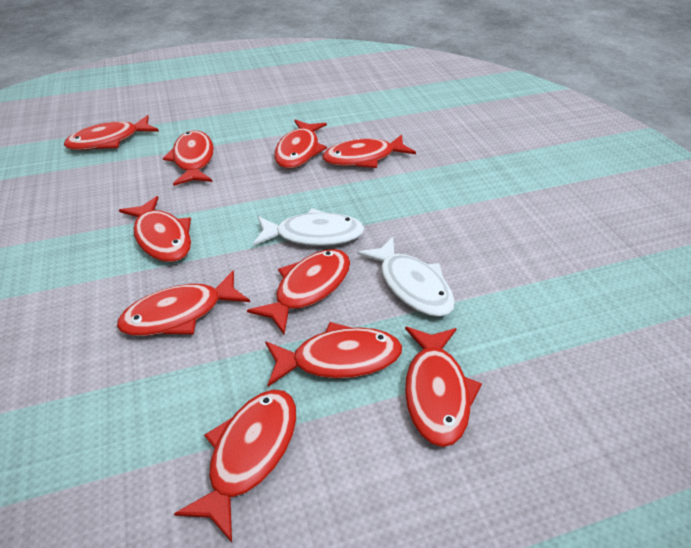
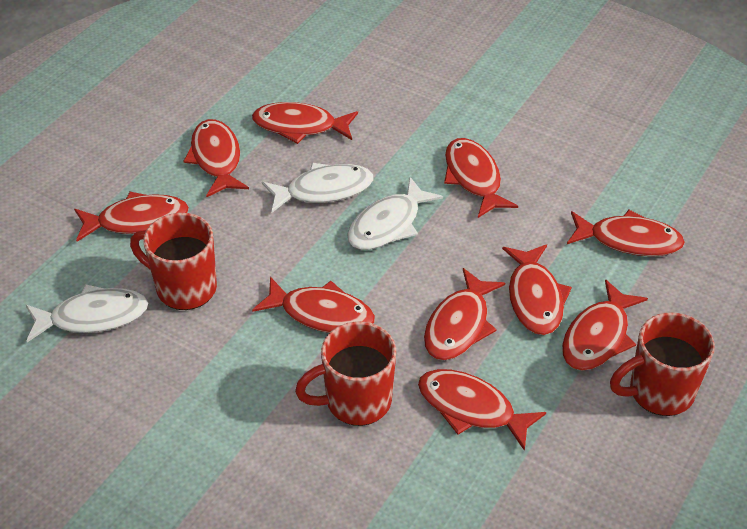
red mug: 0 -> 3
white fish: 2 -> 3

